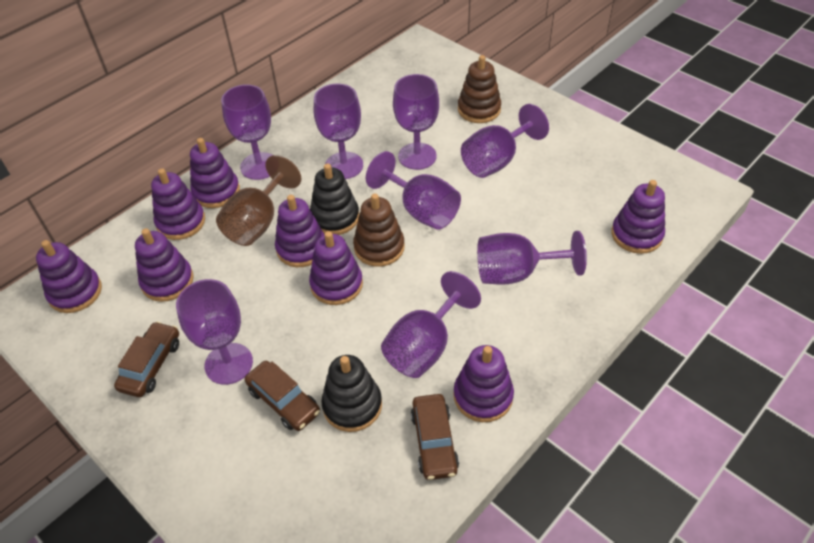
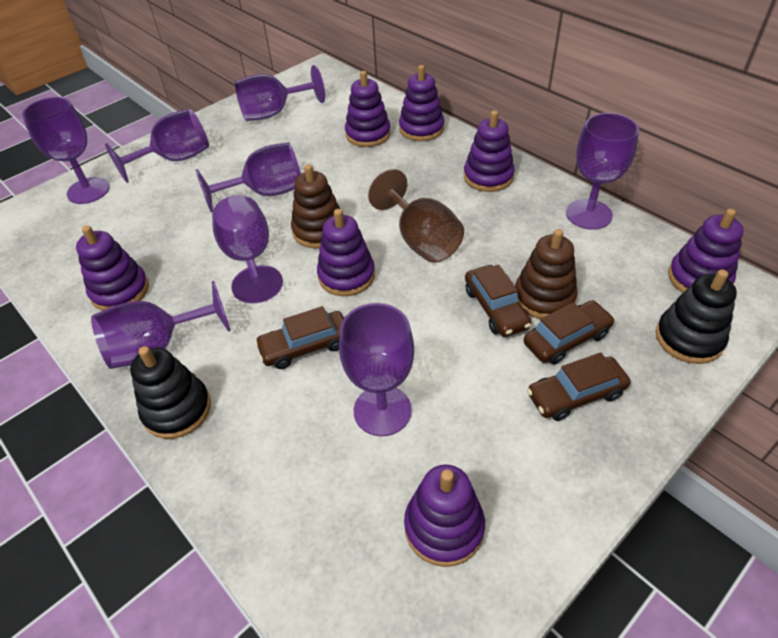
brown car: 3 -> 4
purple stacking toy: 8 -> 7

